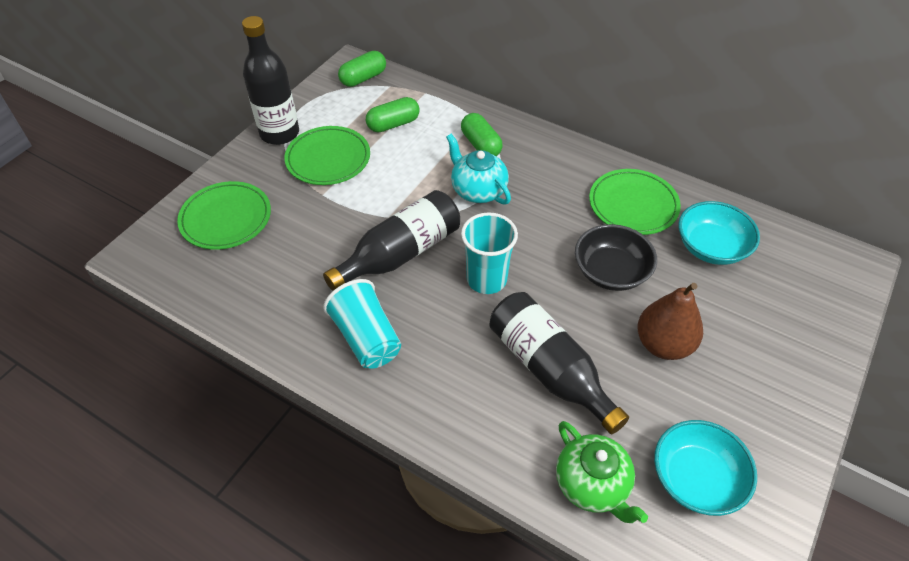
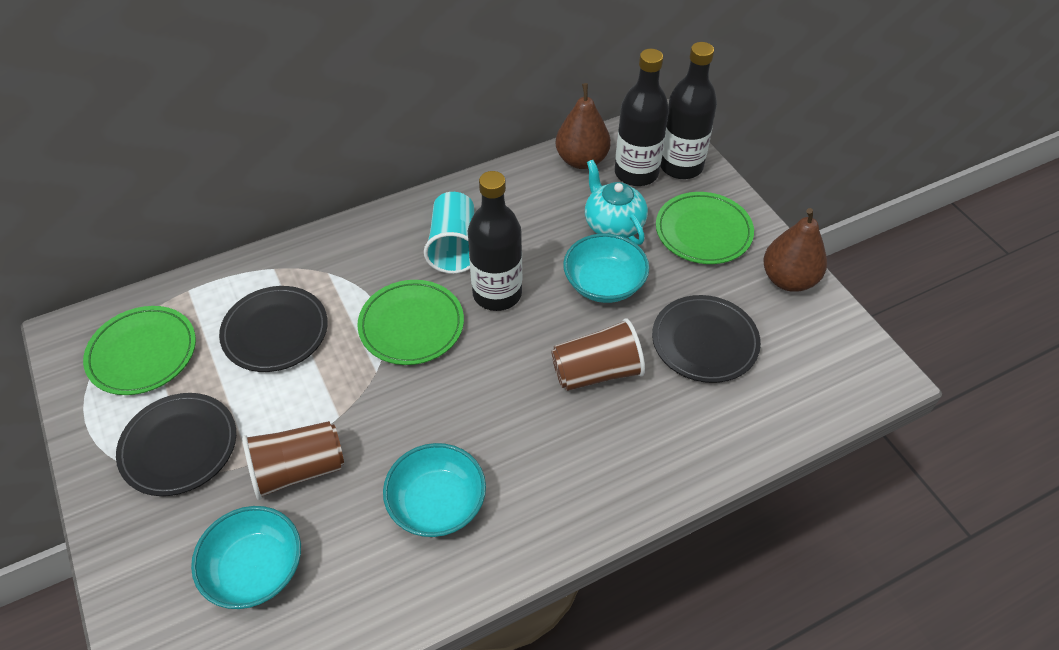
black bowl: 1 -> 0
black plate: 0 -> 3
brown cup: 0 -> 2
brown pear: 1 -> 2
green capsule: 3 -> 0
green teapot: 1 -> 0
turquoise bowl: 2 -> 3
turquoise cup: 2 -> 1

